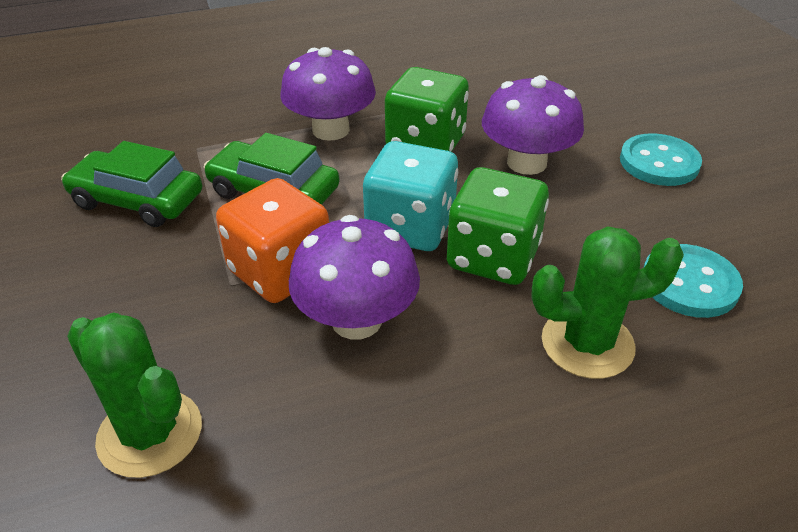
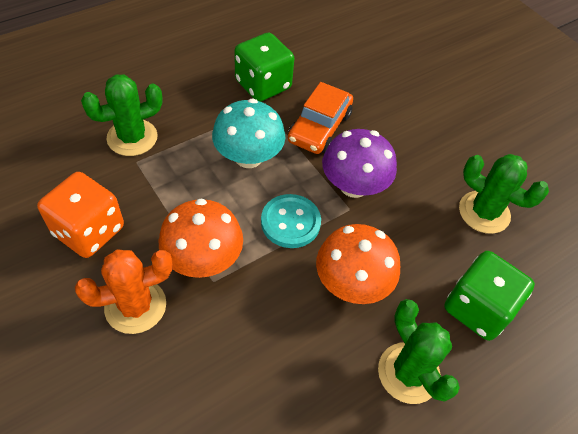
green cactus: 2 -> 3
green car: 2 -> 0
orange cactus: 0 -> 1
orange car: 0 -> 1
orange mushroom: 0 -> 2
purple mushroom: 3 -> 1
turquoise button: 2 -> 1
turquoise dice: 1 -> 0
turquoise mushroom: 0 -> 1

